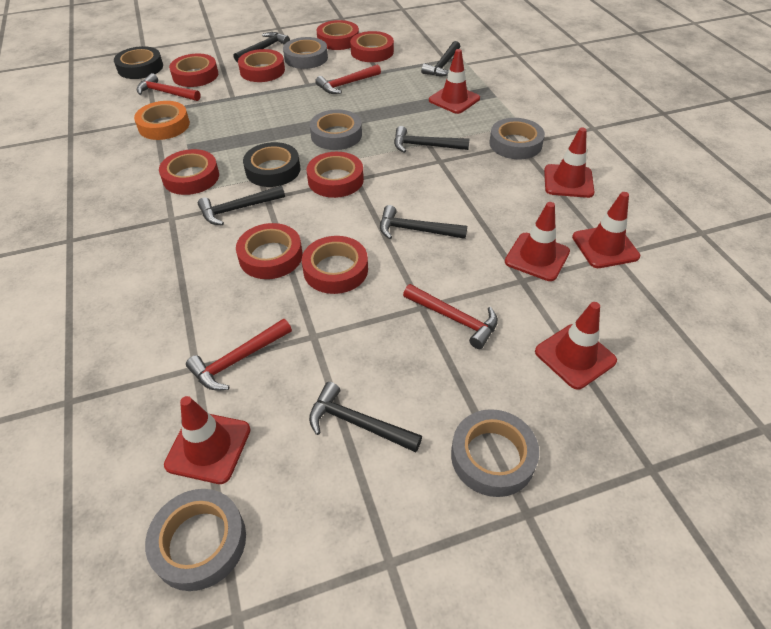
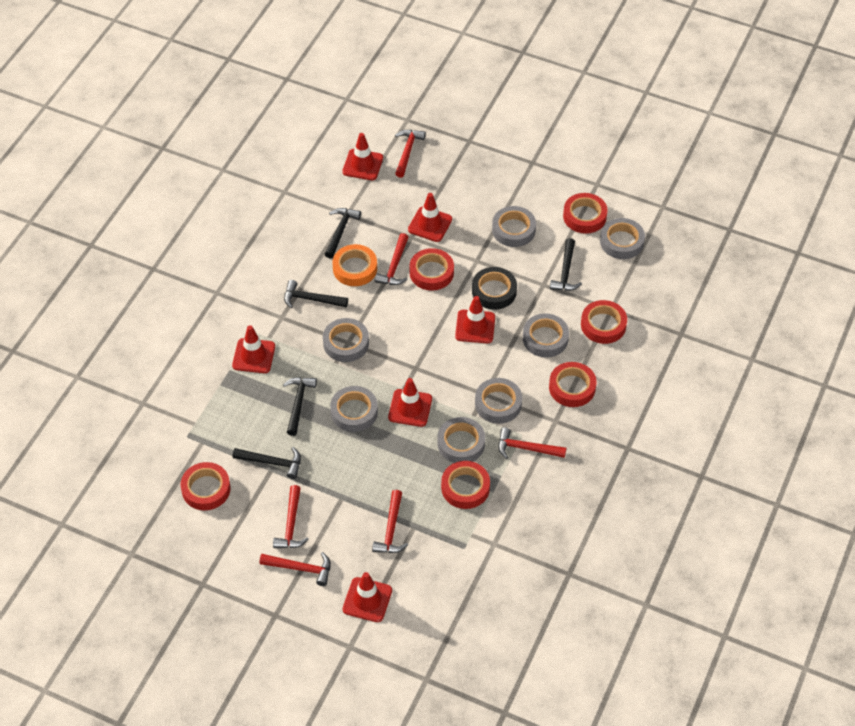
black hammer: 6 -> 5
black tape: 2 -> 1
grey tape: 5 -> 7
red hammer: 4 -> 6
red tape: 8 -> 6

